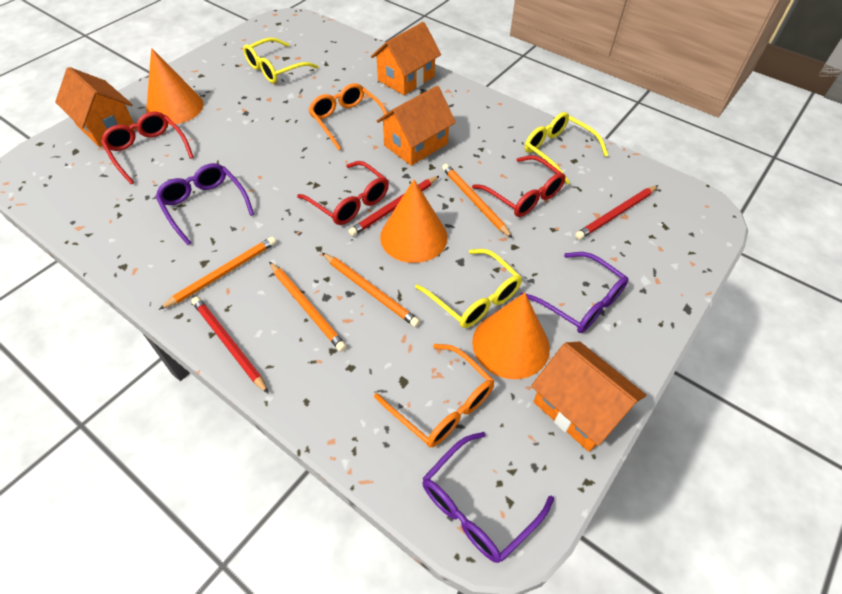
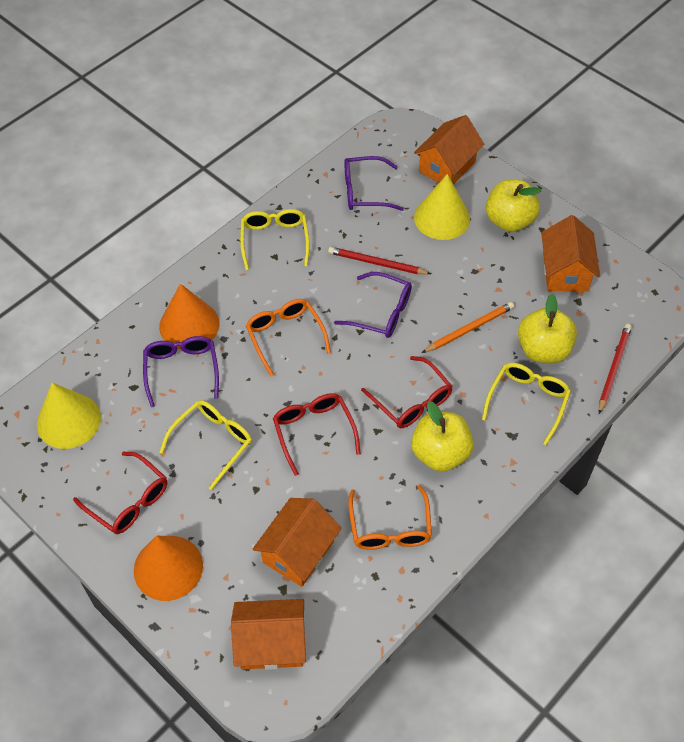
orange cone: 3 -> 2
orange pencil: 4 -> 1
red pencil: 3 -> 2
yellow apple: 0 -> 3
yellow cone: 0 -> 2

